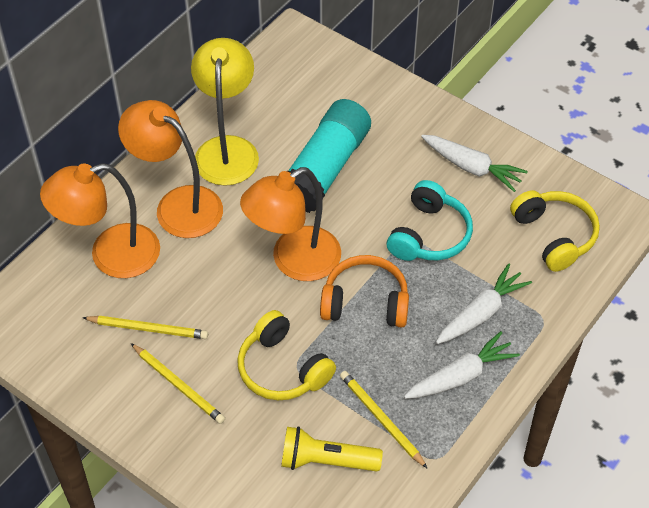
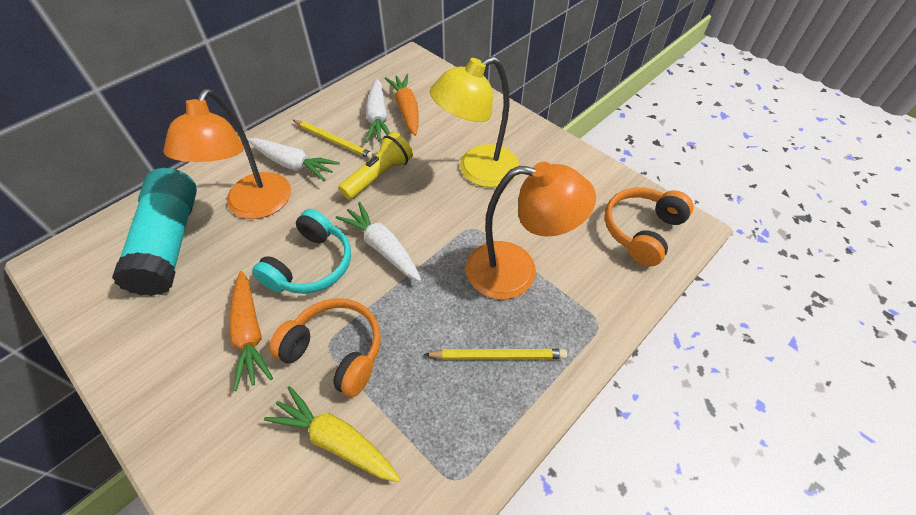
orange carrot: 0 -> 2
orange headphones: 1 -> 2
orange lamp: 3 -> 2
yellow carrot: 0 -> 1
yellow headphones: 2 -> 0
yellow pencil: 3 -> 2

